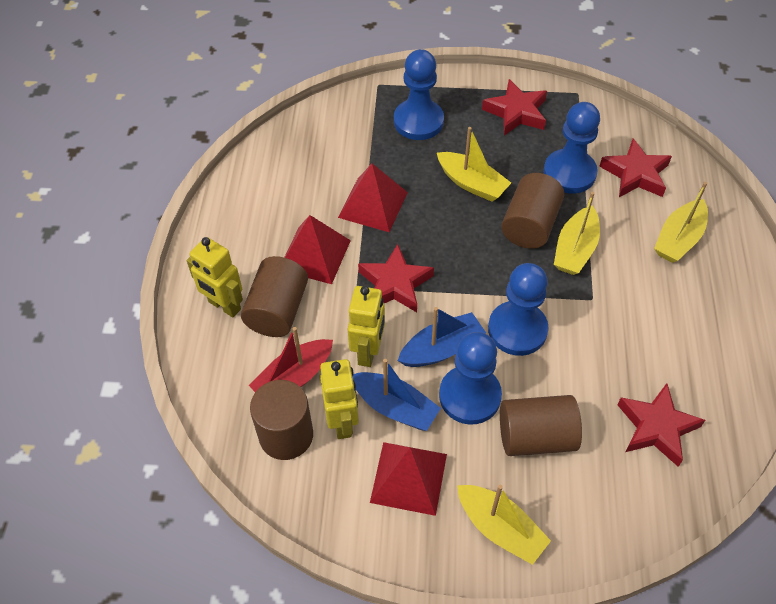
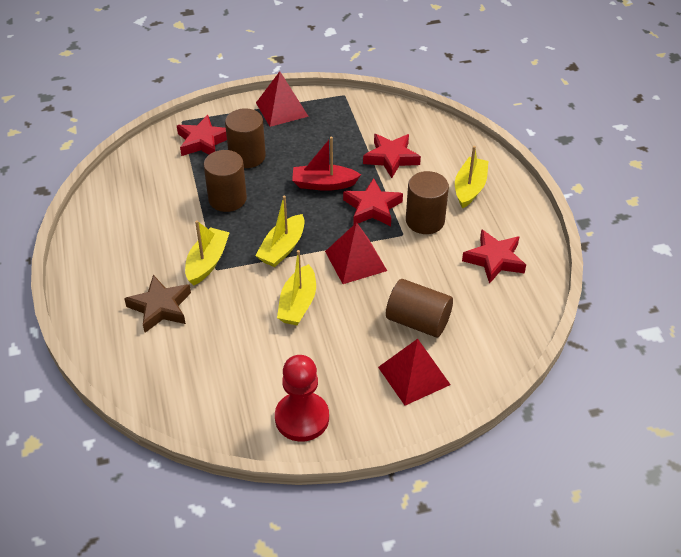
blue boat: 2 -> 0
blue pawn: 4 -> 0
brown star: 0 -> 1
red pawn: 0 -> 1
yellow robot: 3 -> 0

